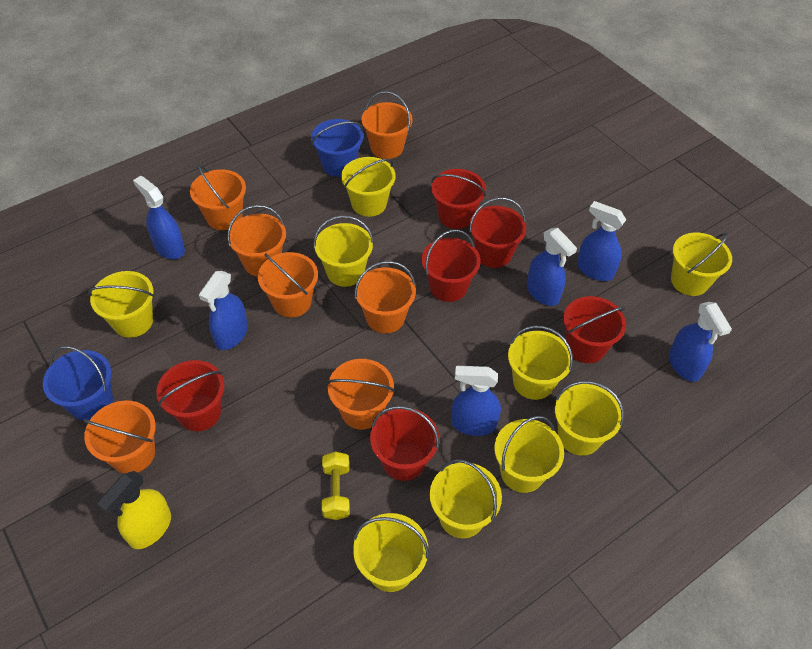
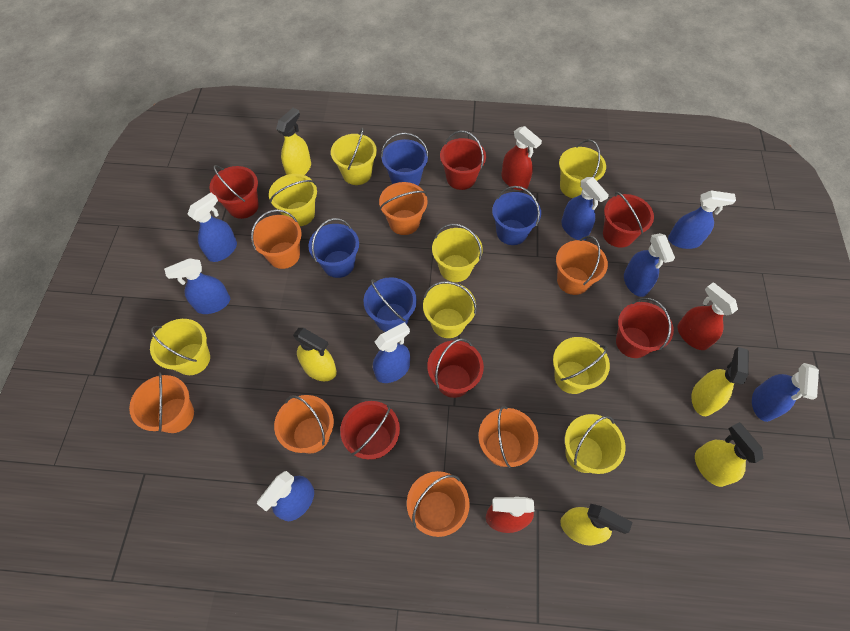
blue bucket: 2 -> 4
blue spray bottle: 6 -> 8
red spray bottle: 0 -> 3
yellow bucket: 9 -> 8
yellow dumbbell: 1 -> 0
yellow spray bottle: 1 -> 5

